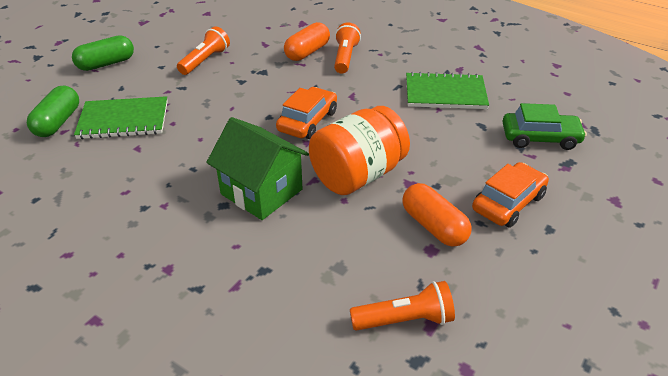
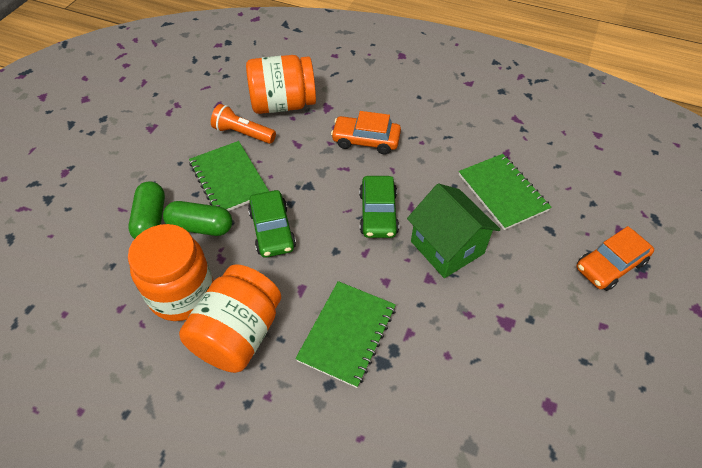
green car: 1 -> 2
green notebook: 2 -> 3
orange capsule: 2 -> 0
orange flashlight: 3 -> 1
orange jar: 1 -> 3

